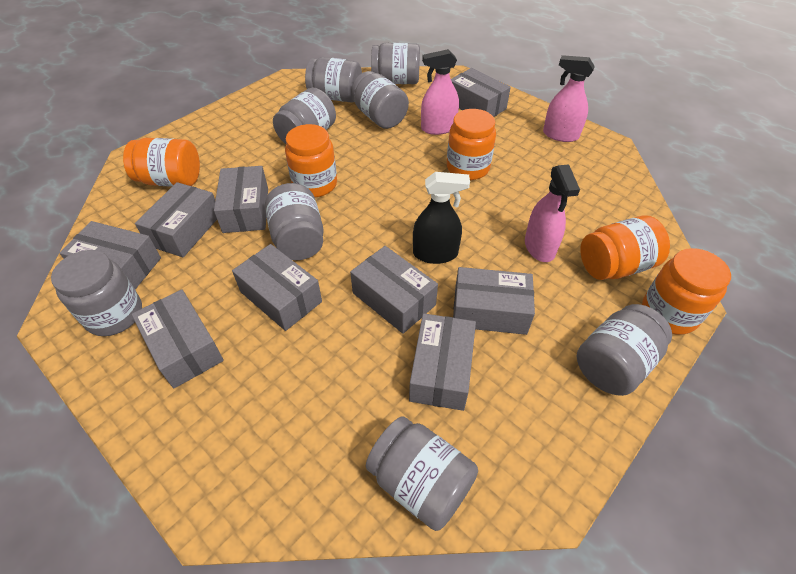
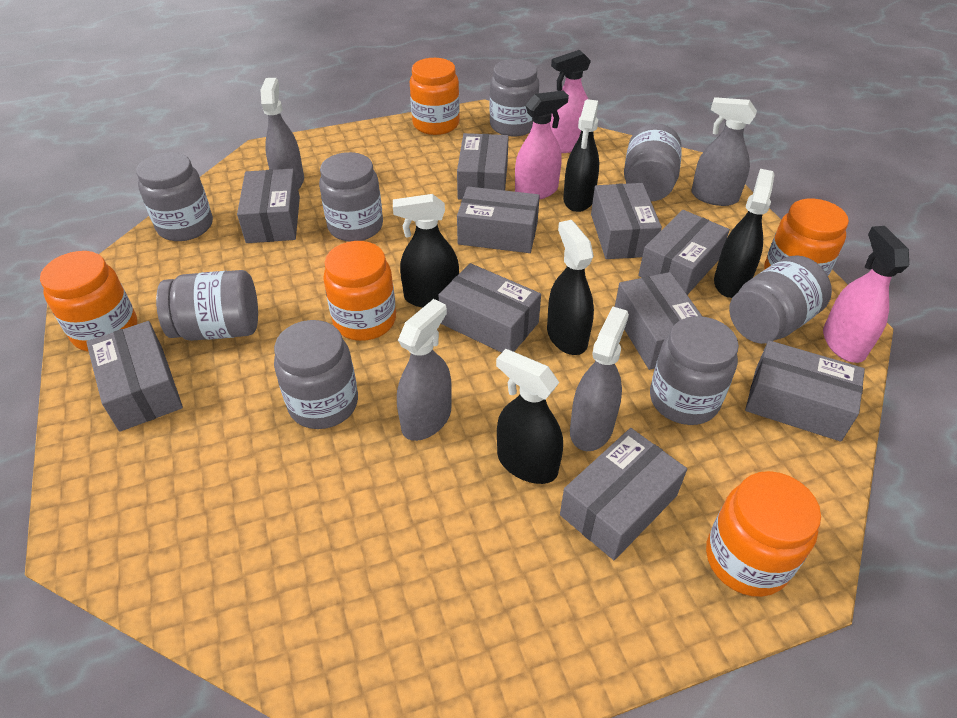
black spray bottle: 1 -> 5
grey box: 9 -> 10
grey spray bottle: 0 -> 4

